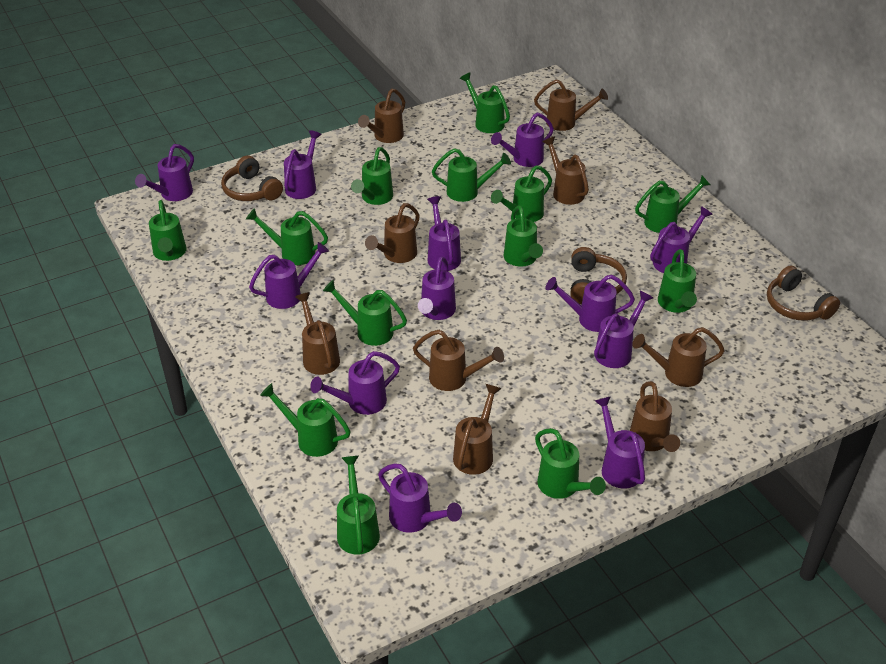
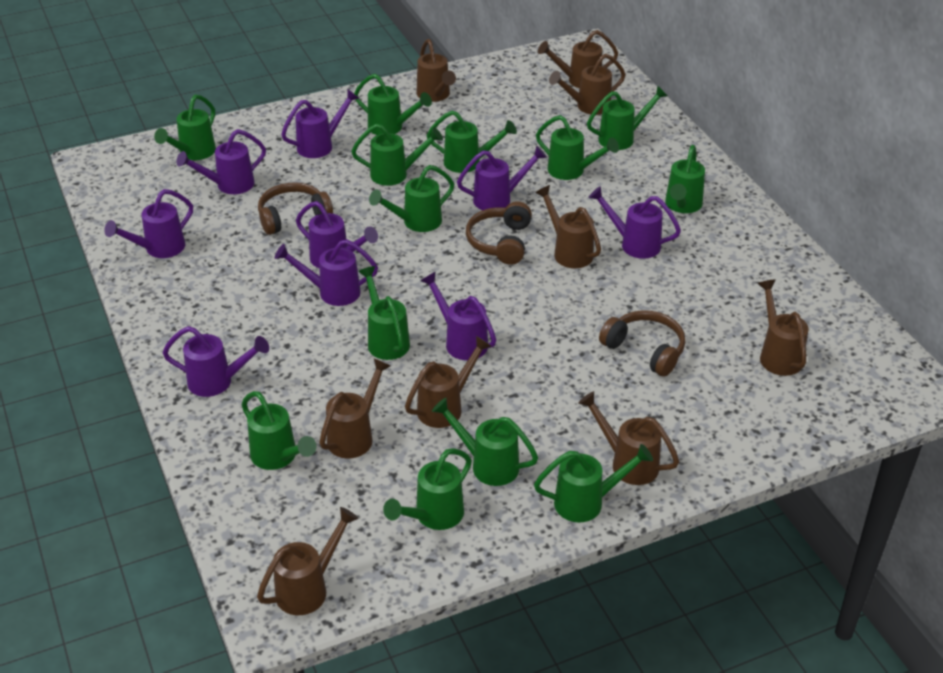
purple watering can: 12 -> 9

